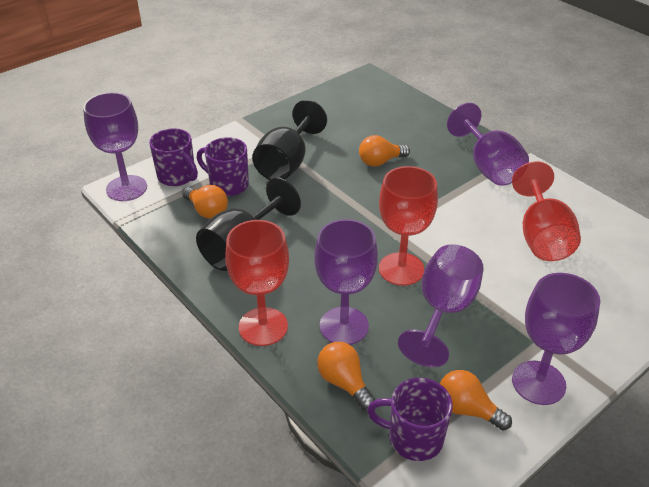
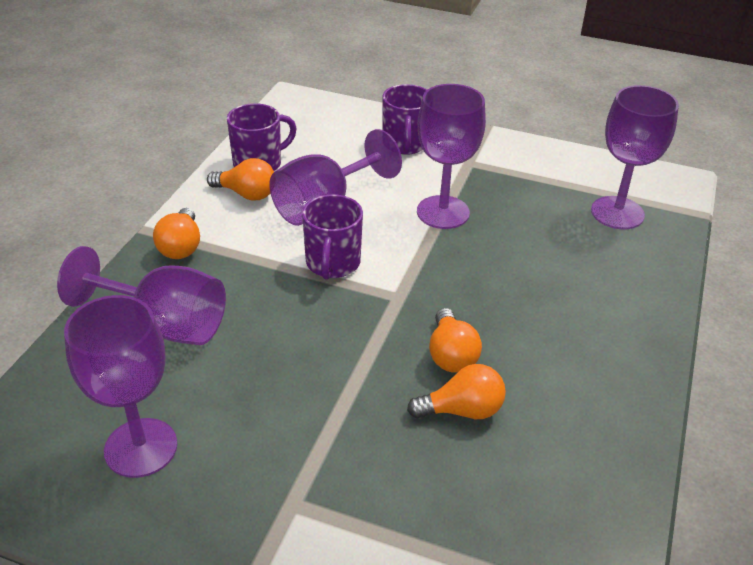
black goblet: 2 -> 0
red goblet: 3 -> 0

